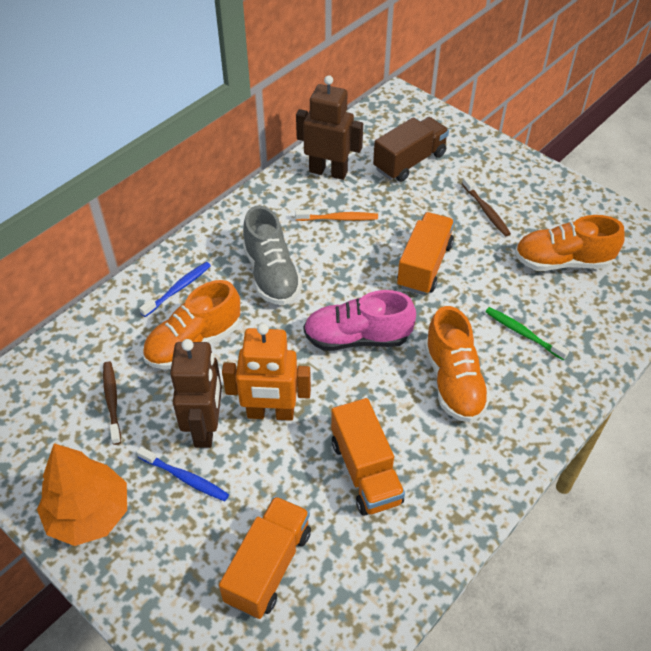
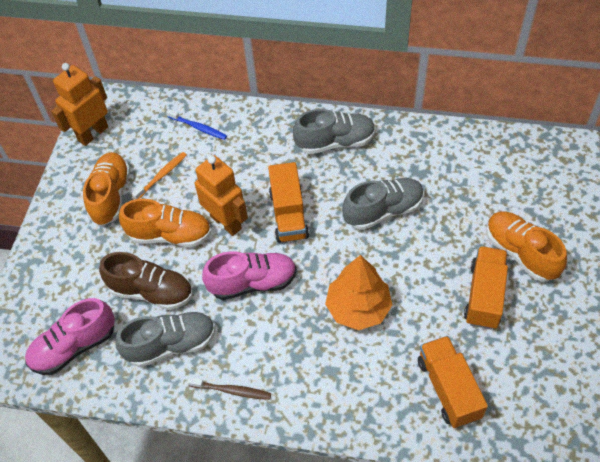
blue toothbrush: 2 -> 1
brown robot: 2 -> 0
brown shoe: 0 -> 1
brown toothbrush: 2 -> 1
brown truck: 1 -> 0
green toothbrush: 1 -> 0
grey shoe: 1 -> 3
orange robot: 1 -> 2
pink shoe: 1 -> 2

